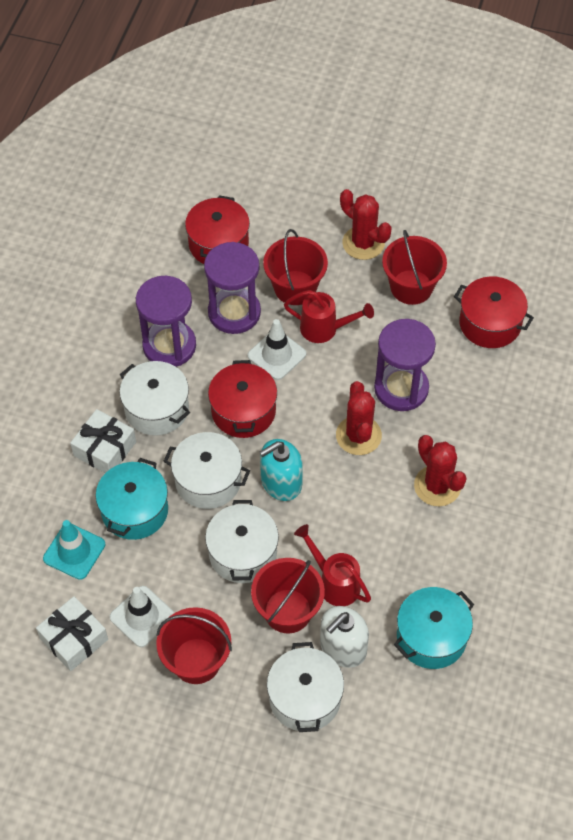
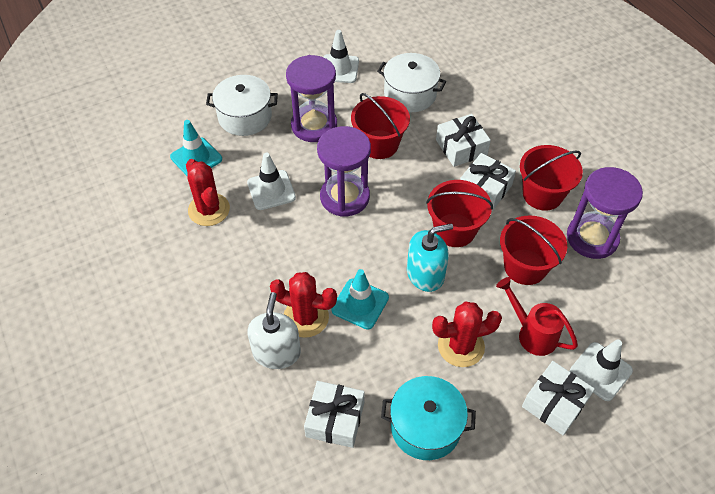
red pot: 3 -> 0
red watering can: 2 -> 1
turquoise pot: 2 -> 1
turquoise traffic cone: 1 -> 2
white gift: 2 -> 4
white pot: 4 -> 2
white traffic cone: 2 -> 3

